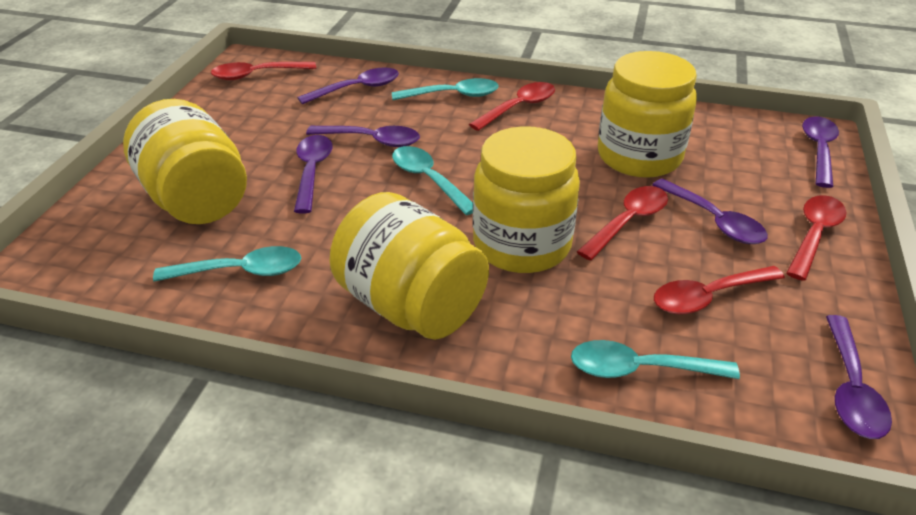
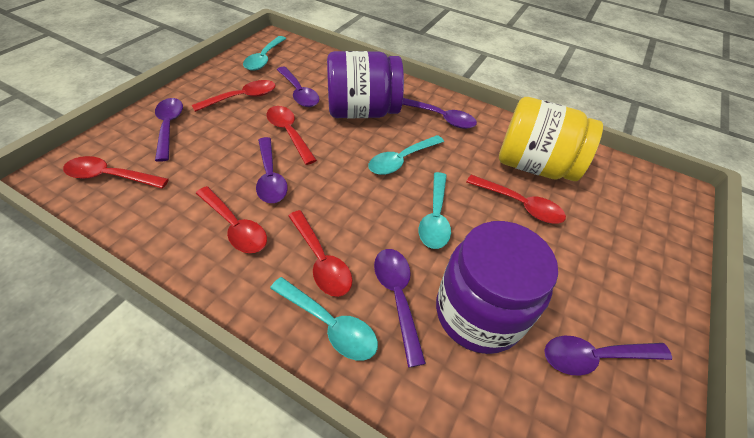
purple jar: 0 -> 2
red spoon: 5 -> 6
yellow jar: 4 -> 1

